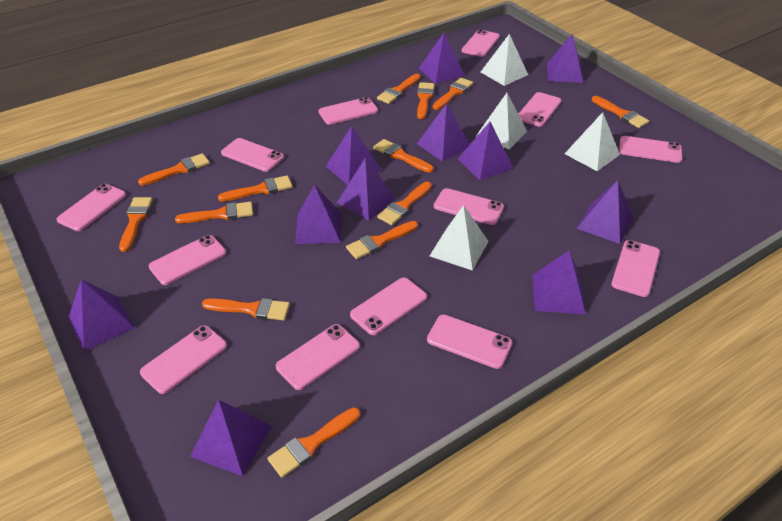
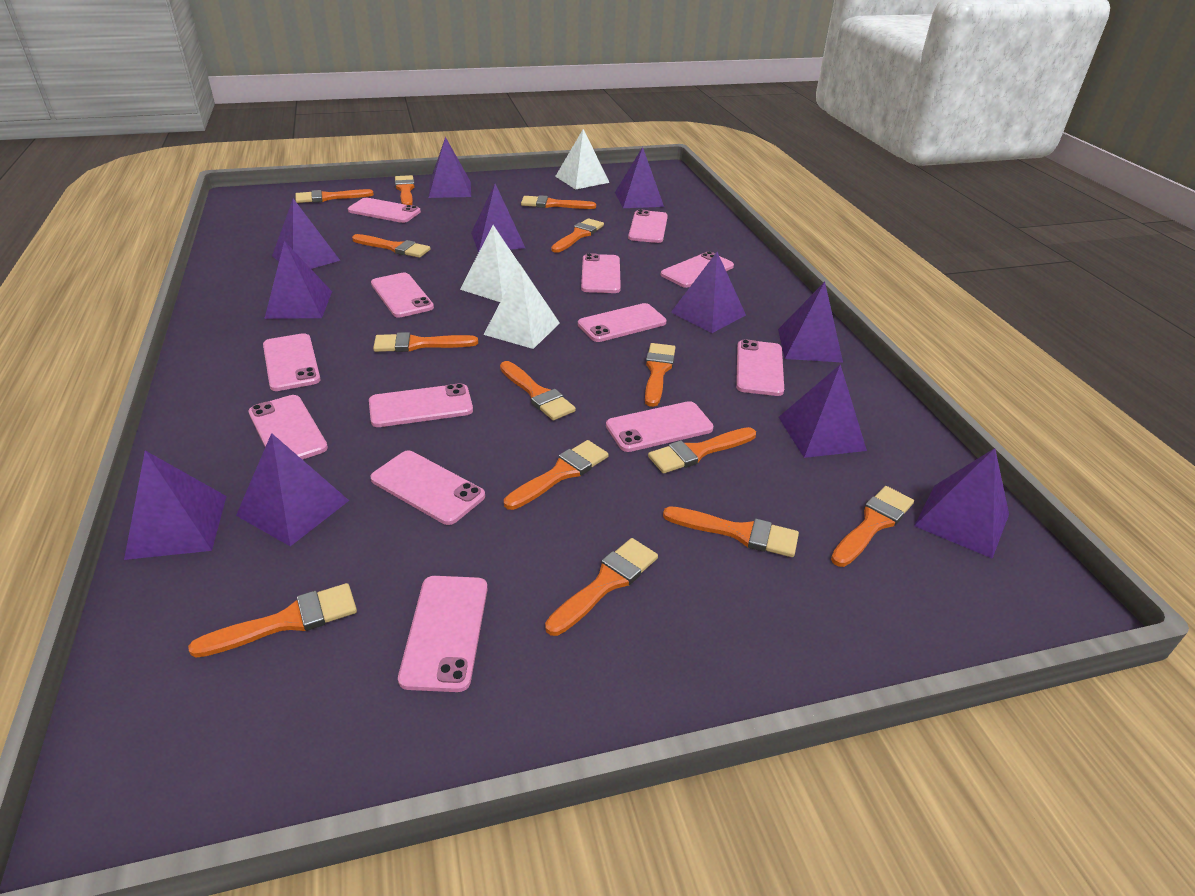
orange brush: 13 -> 14
white pyramid: 4 -> 3

